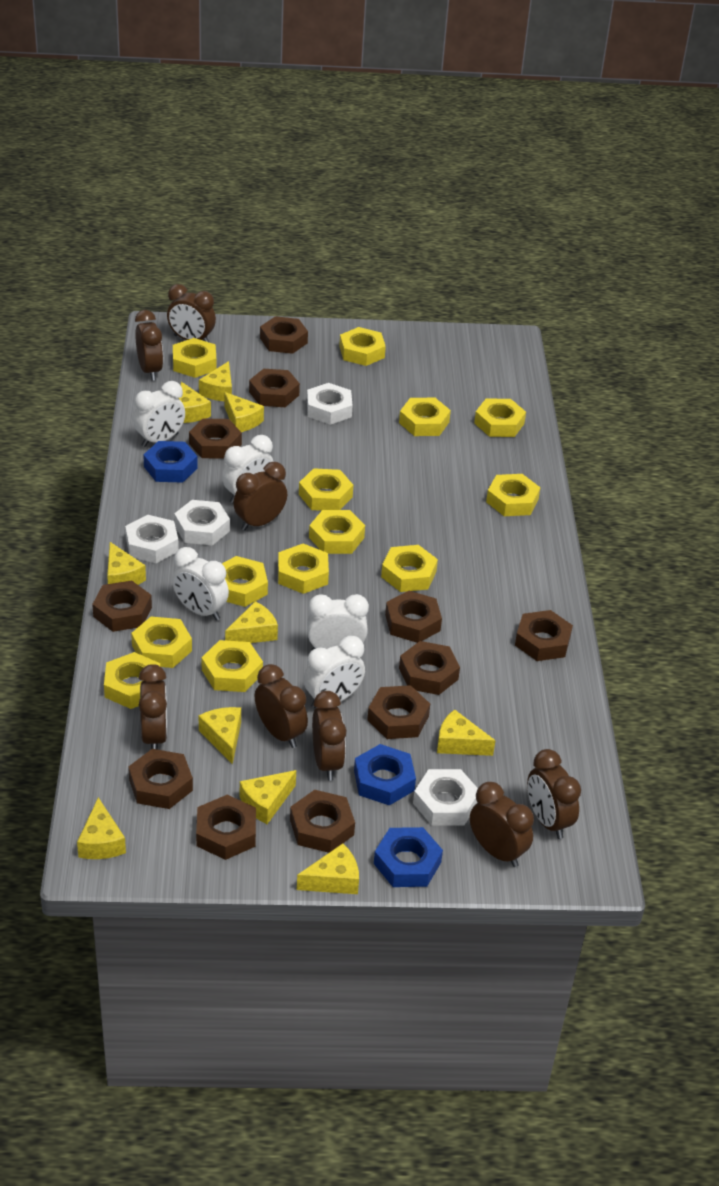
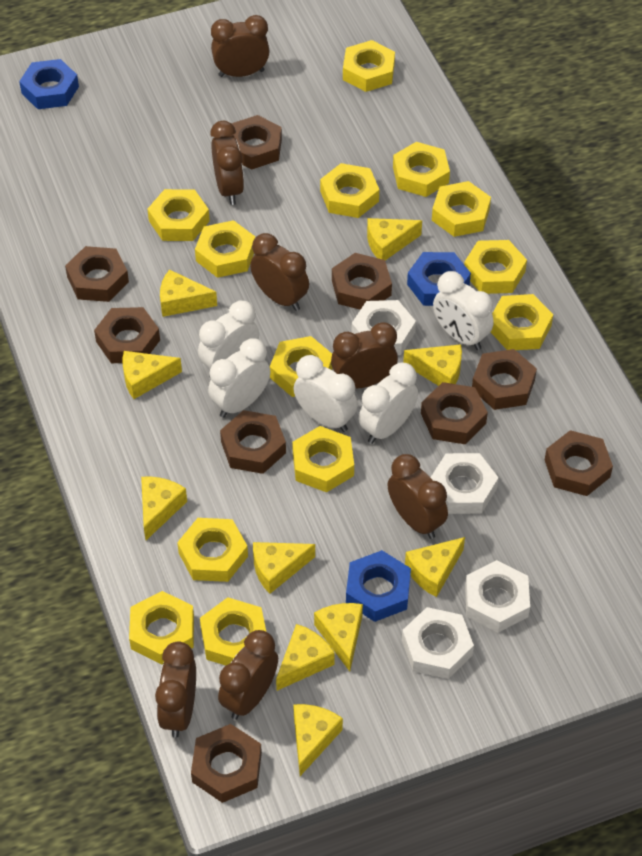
brown clock: 8 -> 7
brown nut: 11 -> 9

